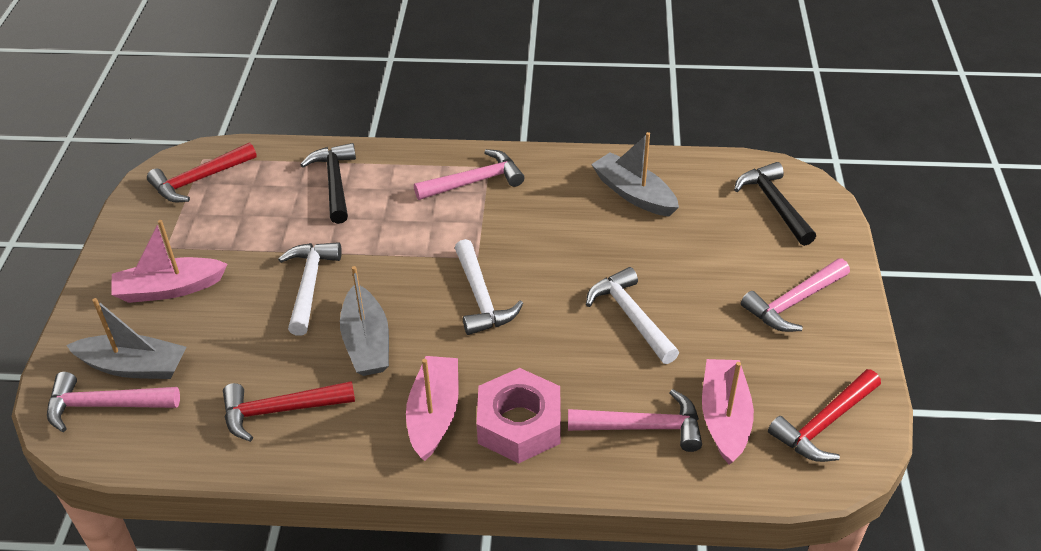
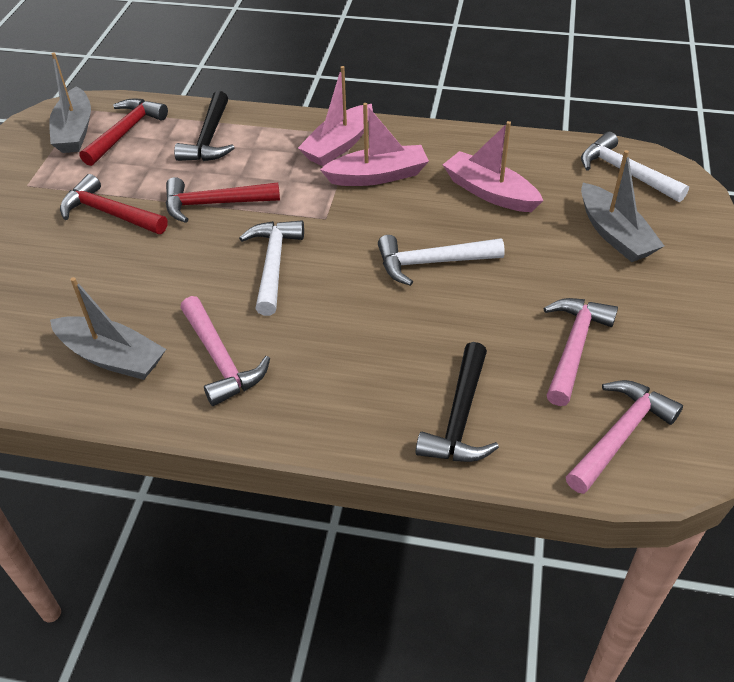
pink hammer: 4 -> 3
pink nut: 1 -> 0

